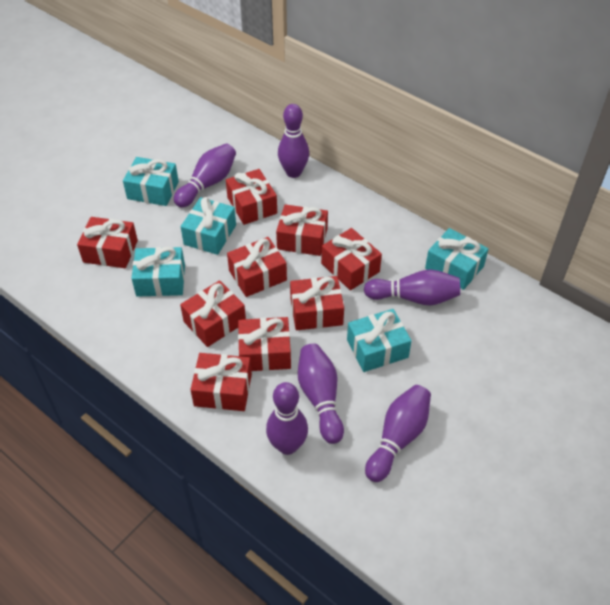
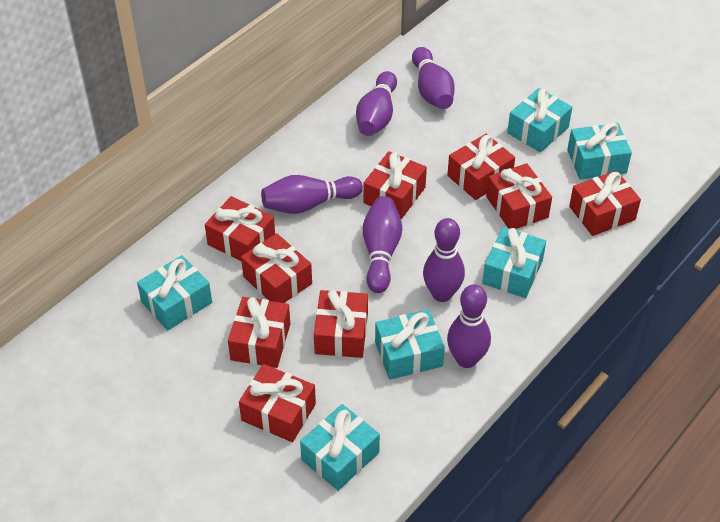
turquoise gift: 5 -> 6

